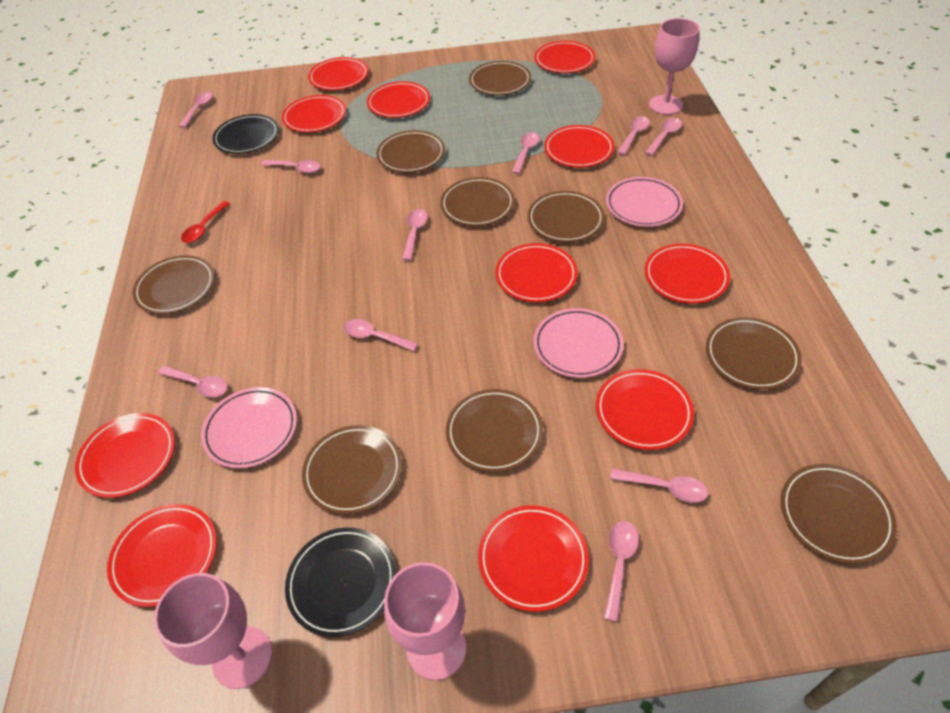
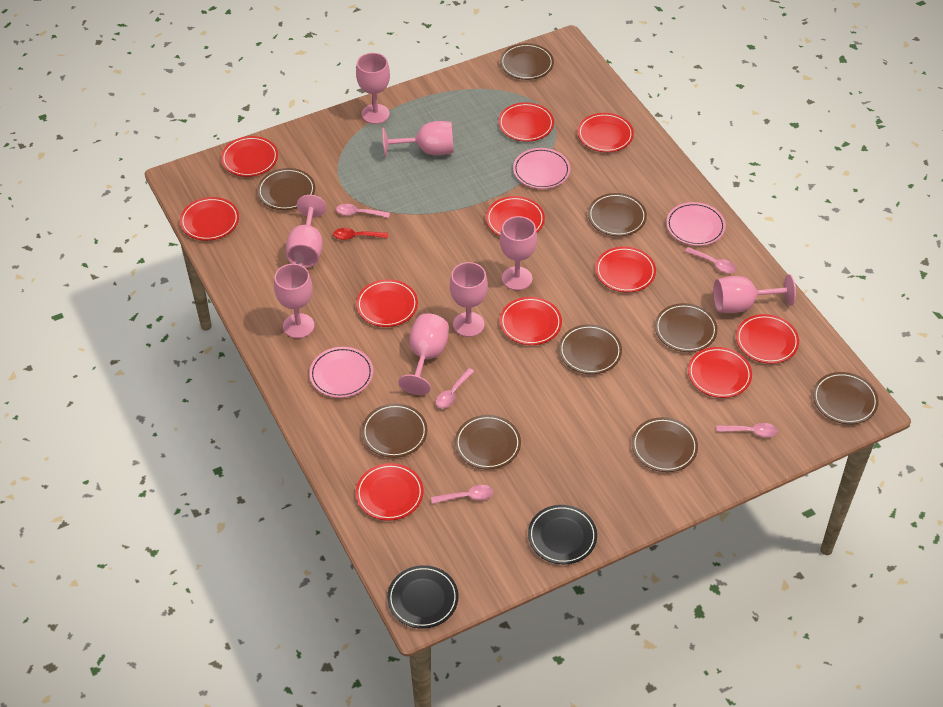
pink goblet: 3 -> 8
pink spoon: 10 -> 5

